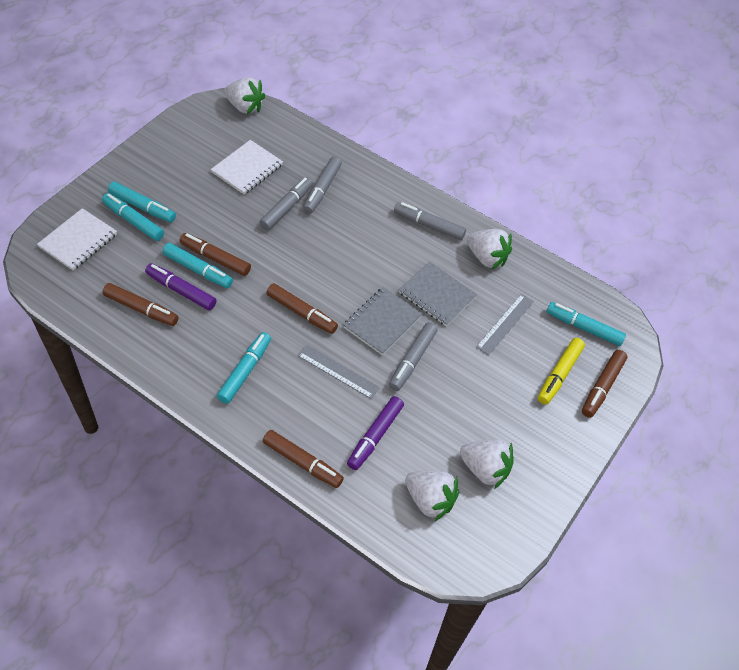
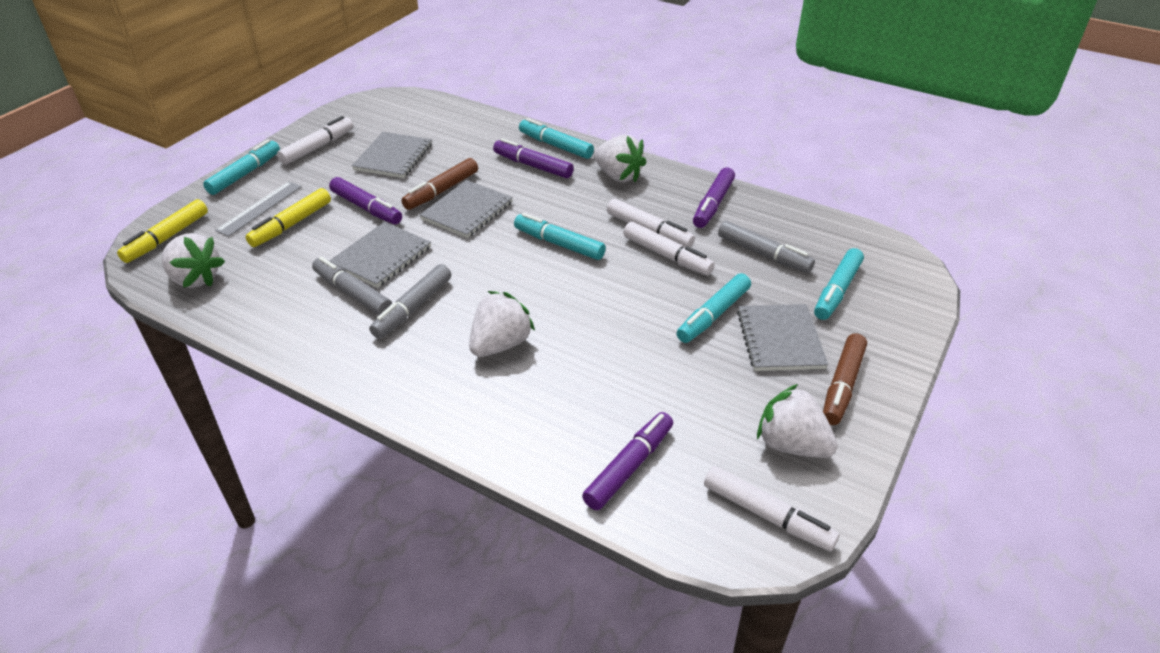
brown marker: 5 -> 2
grey marker: 4 -> 3
grey notebook: 2 -> 4
grey ruler: 2 -> 1
purple marker: 2 -> 4
white marker: 0 -> 4
white notebook: 2 -> 0
yellow marker: 1 -> 2

